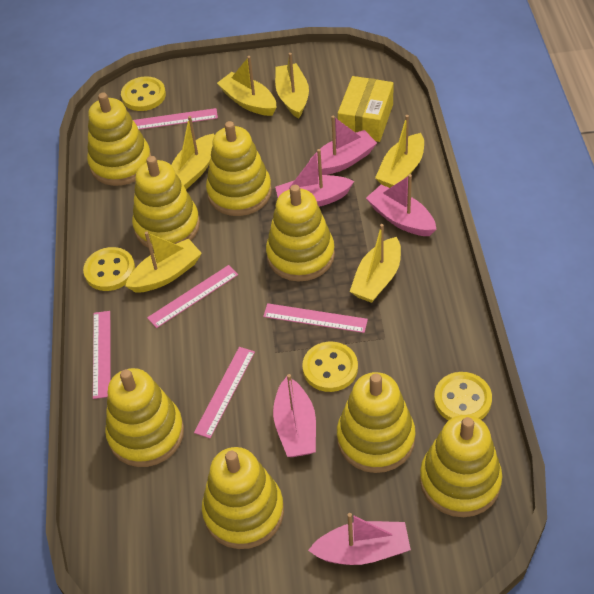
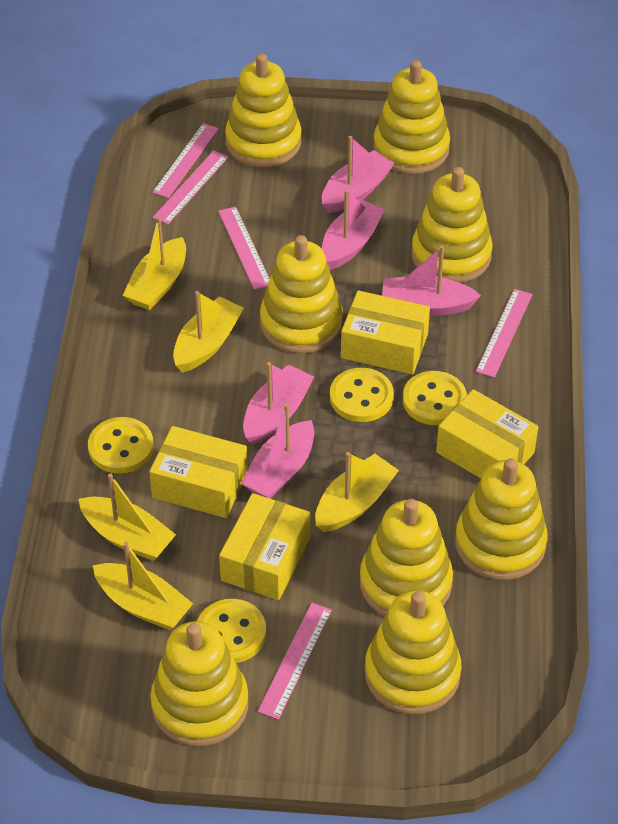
yellow boat: 6 -> 5
yellow box: 1 -> 4

